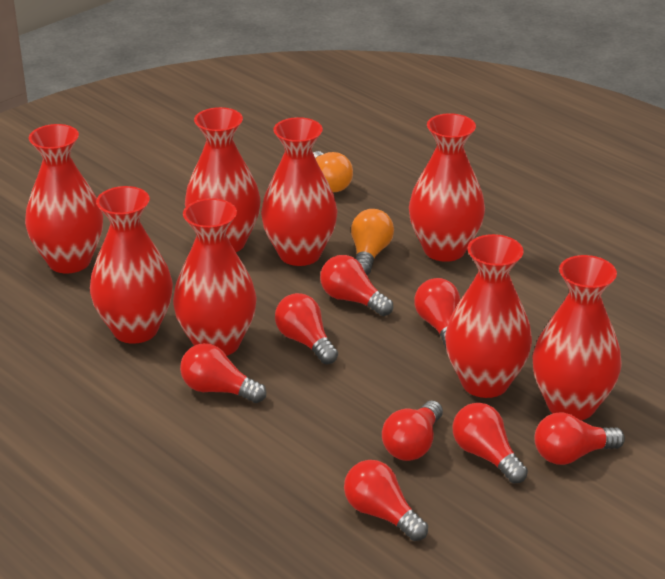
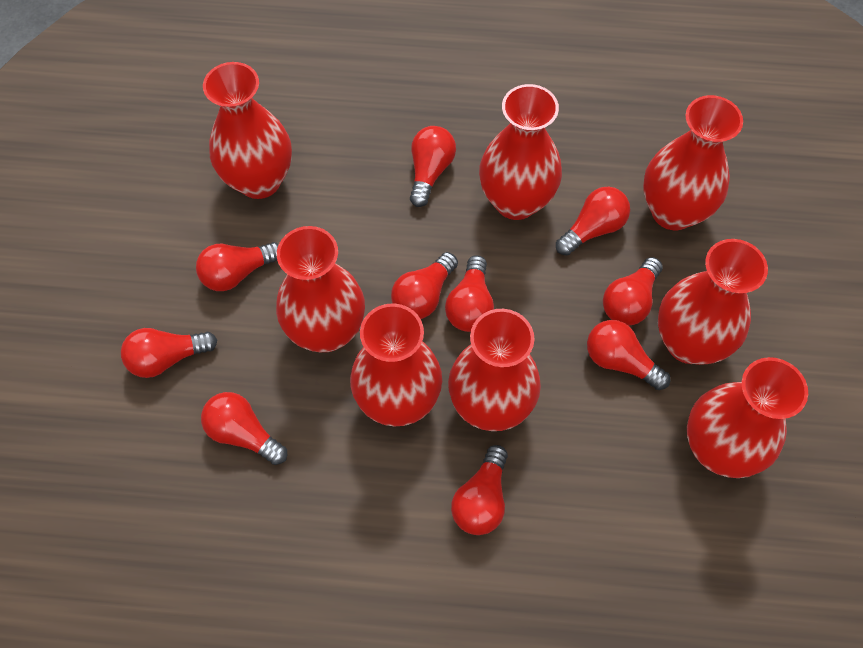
orange light bulb: 2 -> 0
red light bulb: 8 -> 10

